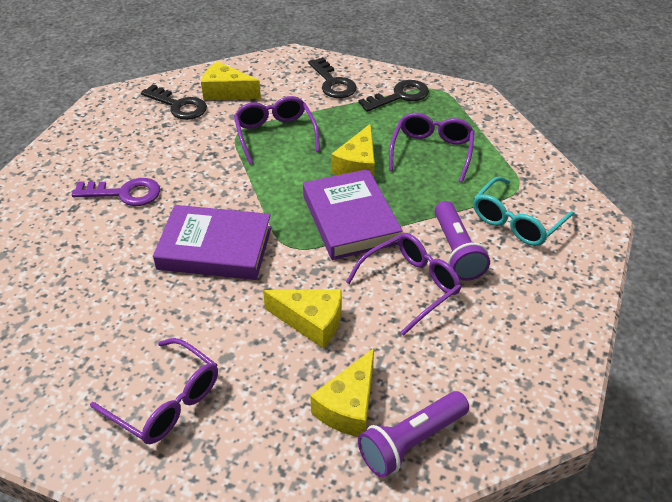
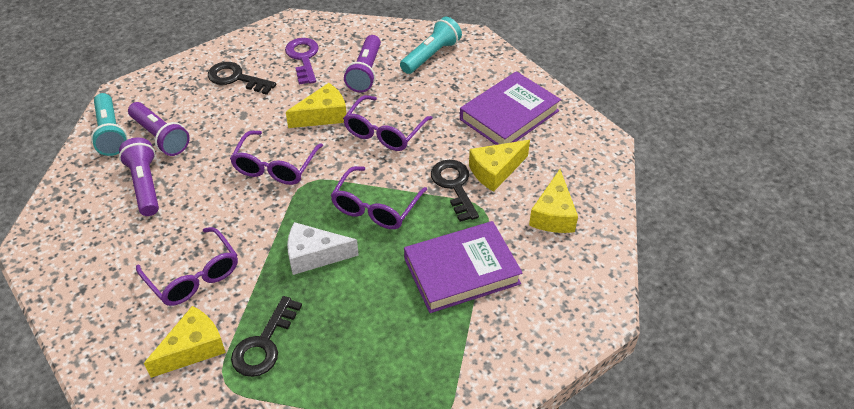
purple flashlight: 2 -> 3
turquoise flashlight: 0 -> 2
turquoise glasses: 1 -> 0
white cheese: 0 -> 1

